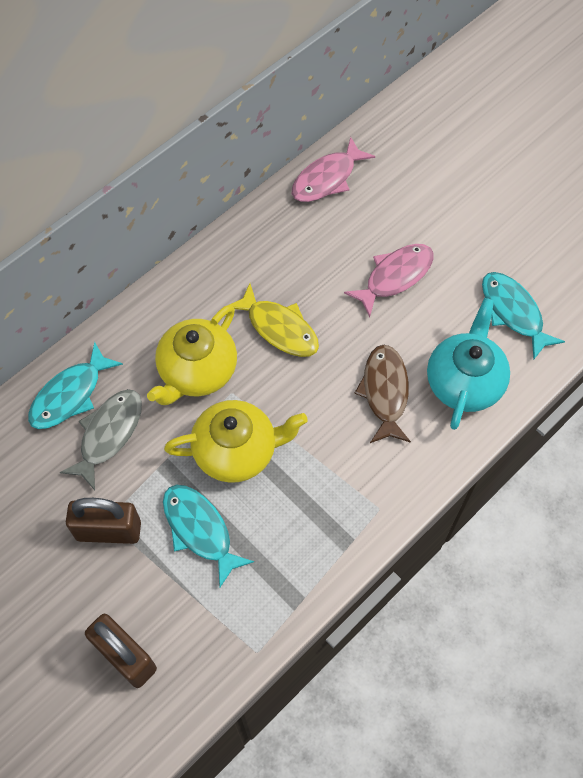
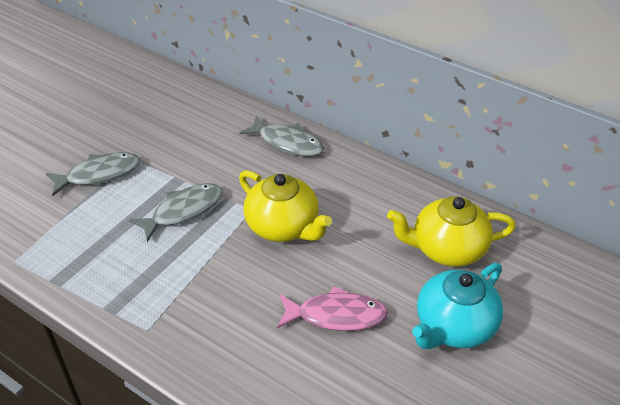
brown fish: 1 -> 0
brown padlock: 2 -> 0
grey fish: 1 -> 3
pink fish: 2 -> 1
turquoise fish: 3 -> 0
yellow fish: 1 -> 0

